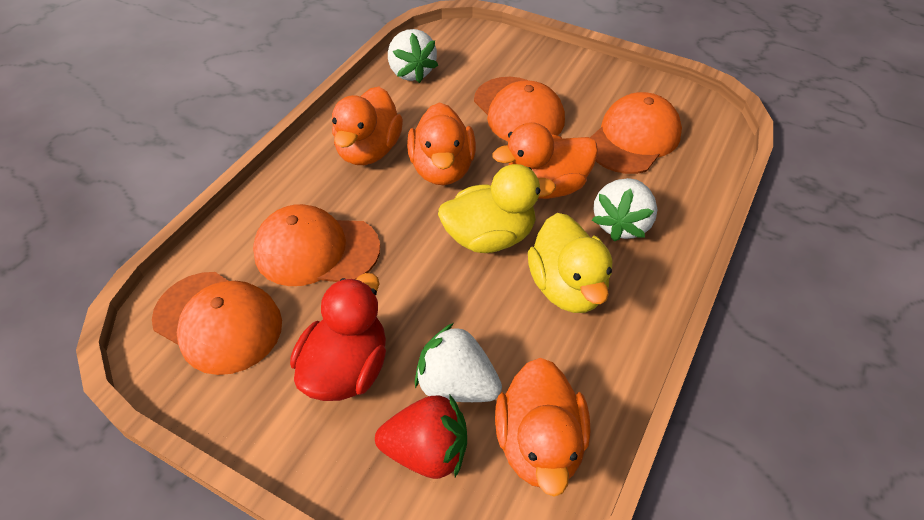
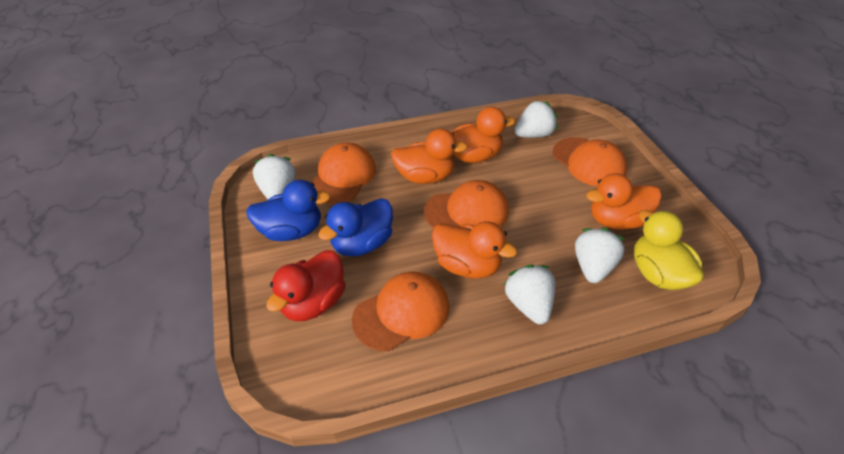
blue duck: 0 -> 2
red strawberry: 1 -> 0
white strawberry: 3 -> 4
yellow duck: 2 -> 1

